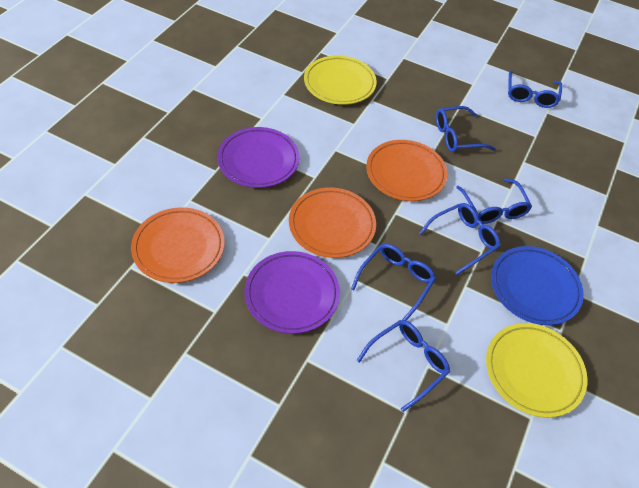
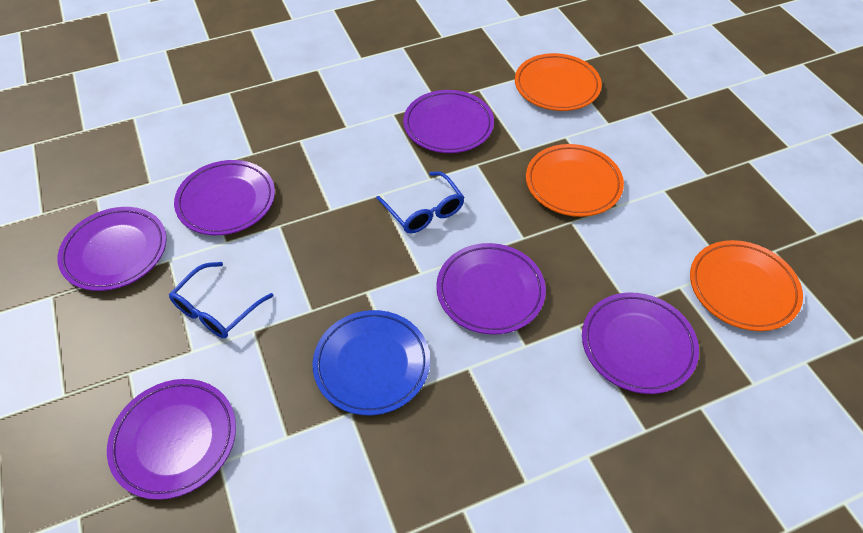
blue glasses: 6 -> 2
purple plate: 2 -> 6
yellow plate: 2 -> 0

